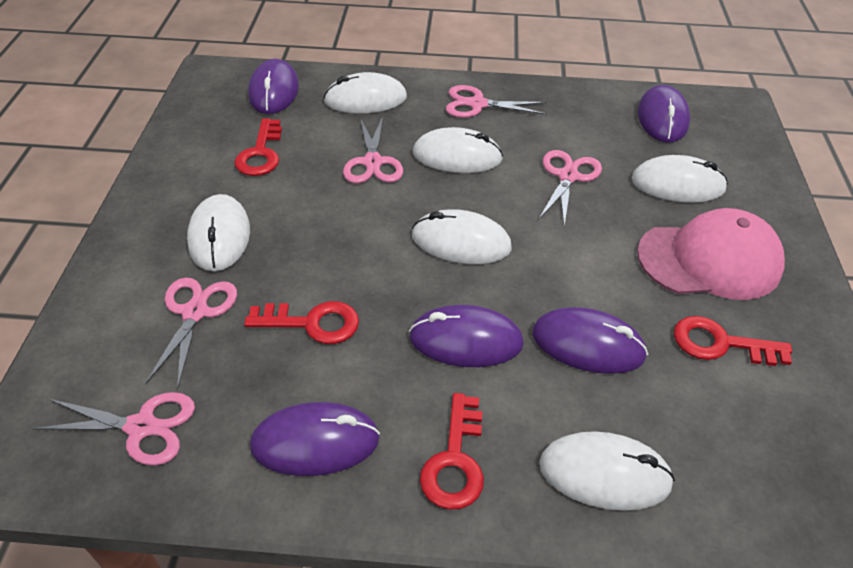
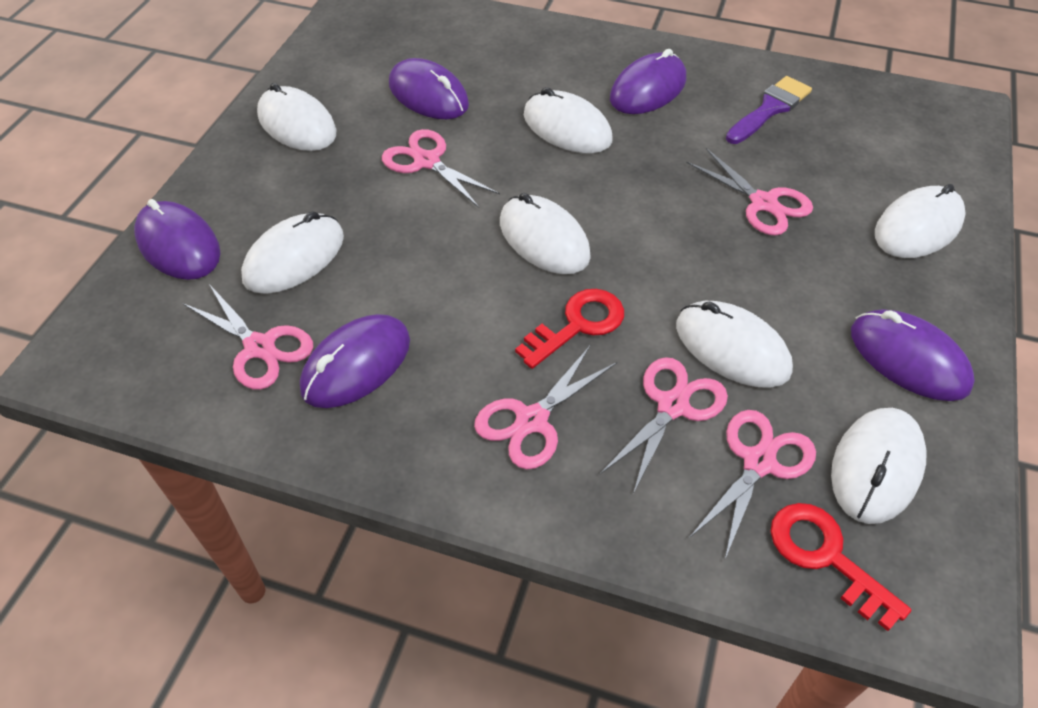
pink cap: 1 -> 0
pink scissors: 5 -> 6
purple brush: 0 -> 1
red key: 4 -> 2
white mouse: 6 -> 7

